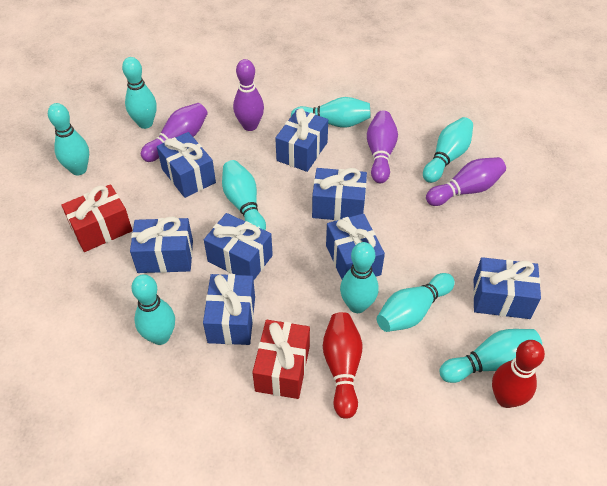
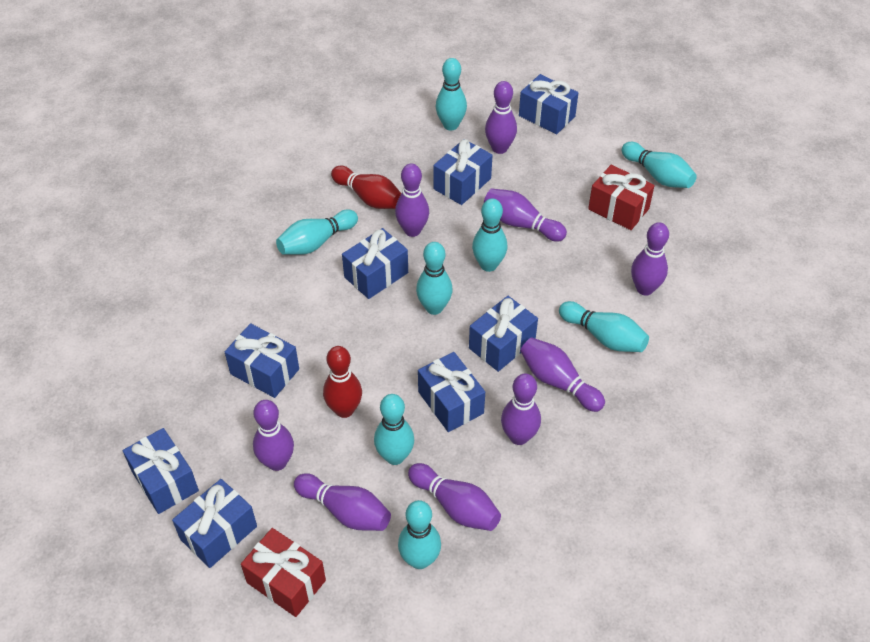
purple bowling pin: 4 -> 9
turquoise bowling pin: 9 -> 8

